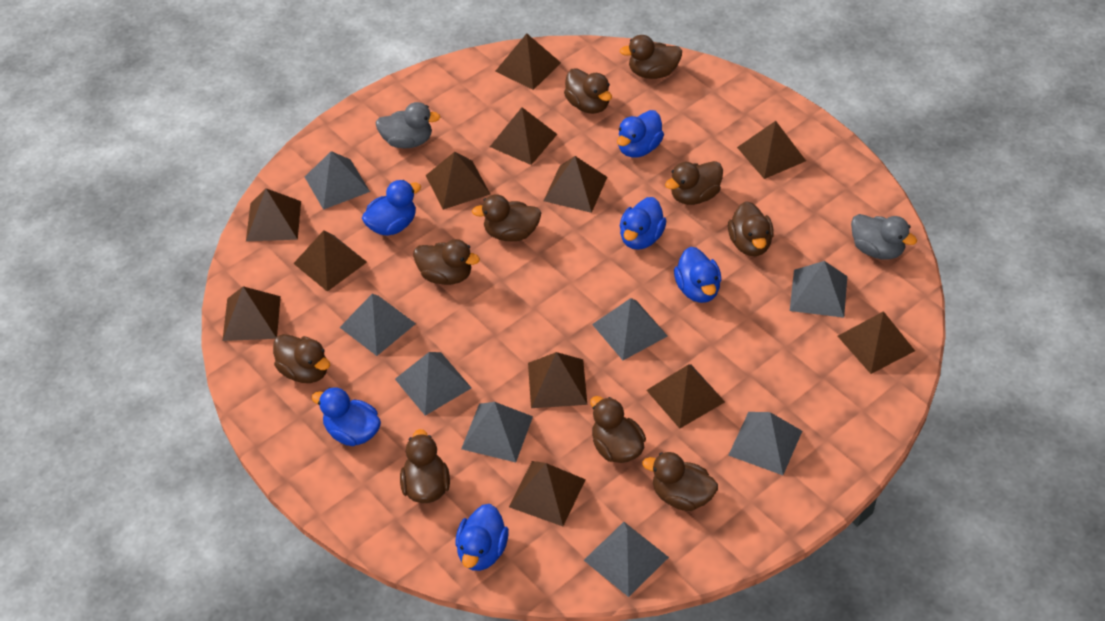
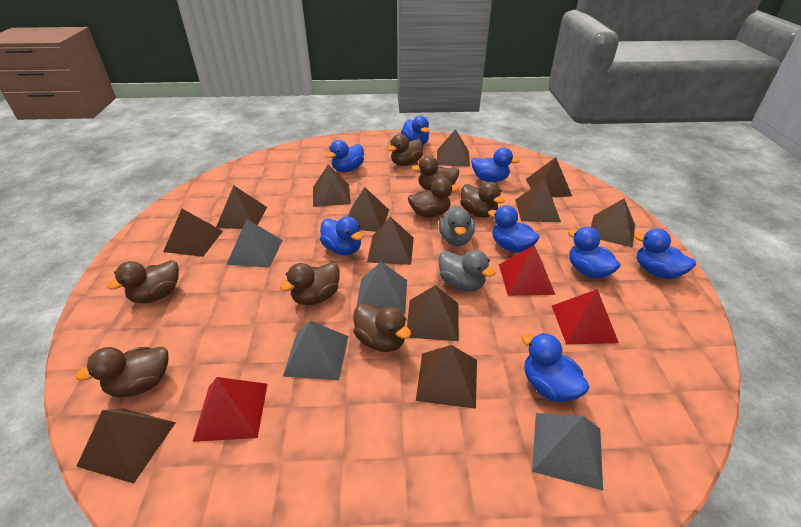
blue duck: 6 -> 8
brown duck: 10 -> 8
grey pyramid: 8 -> 4
red pyramid: 0 -> 3

